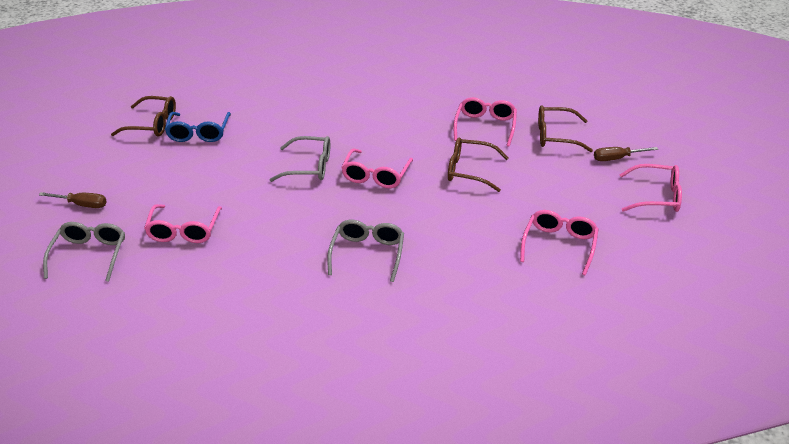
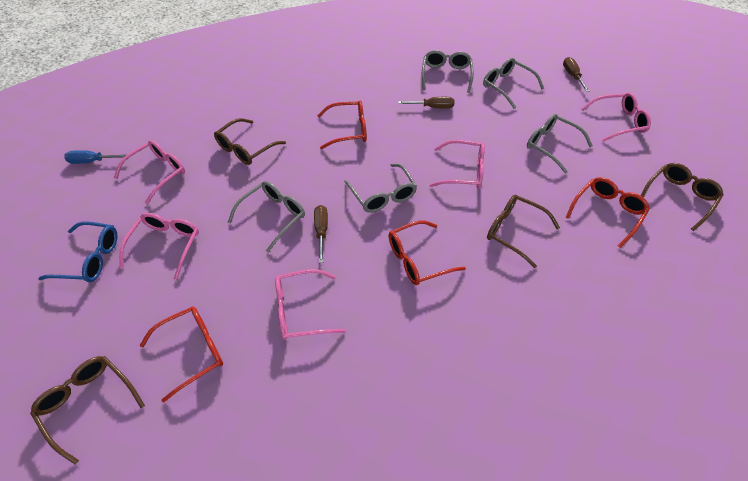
blue screwdriver: 0 -> 1
brown glasses: 3 -> 4
brown screwdriver: 2 -> 3
grey glasses: 3 -> 5
red glasses: 0 -> 4

